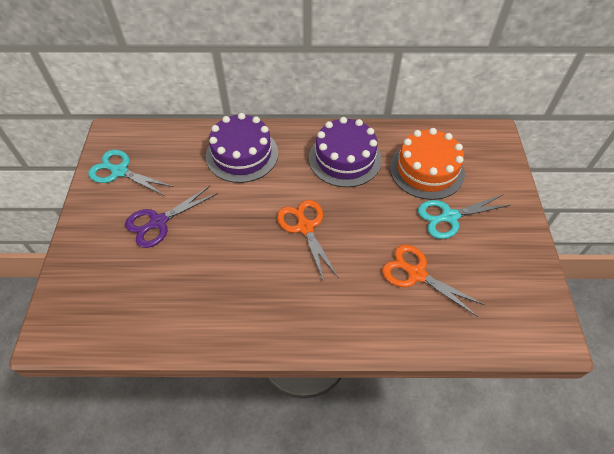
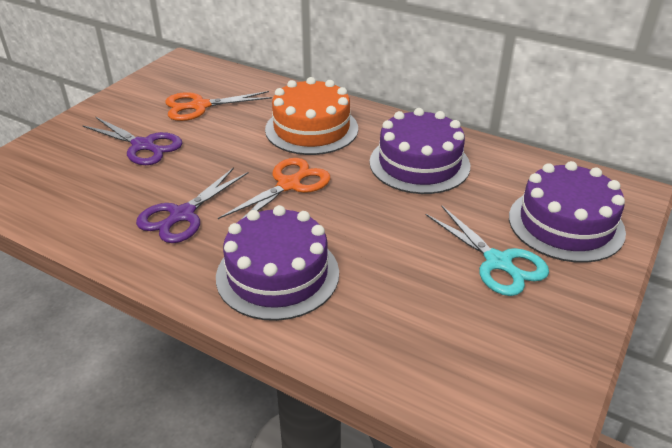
purple cake: 2 -> 3
purple scissors: 1 -> 2
turquoise scissors: 2 -> 1

